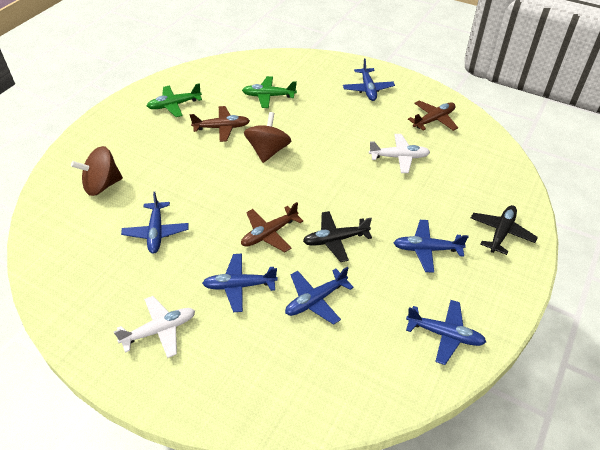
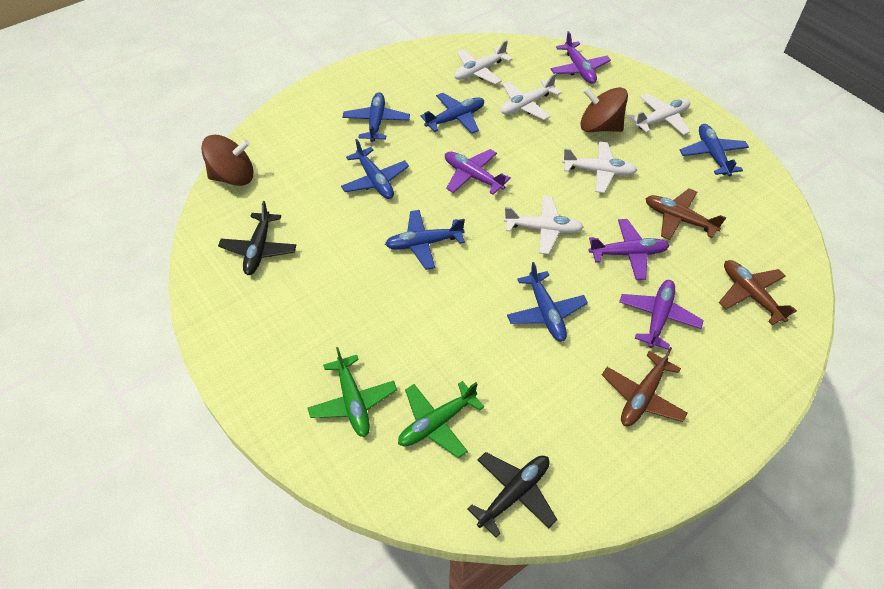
purple plane: 0 -> 4
white plane: 2 -> 5

